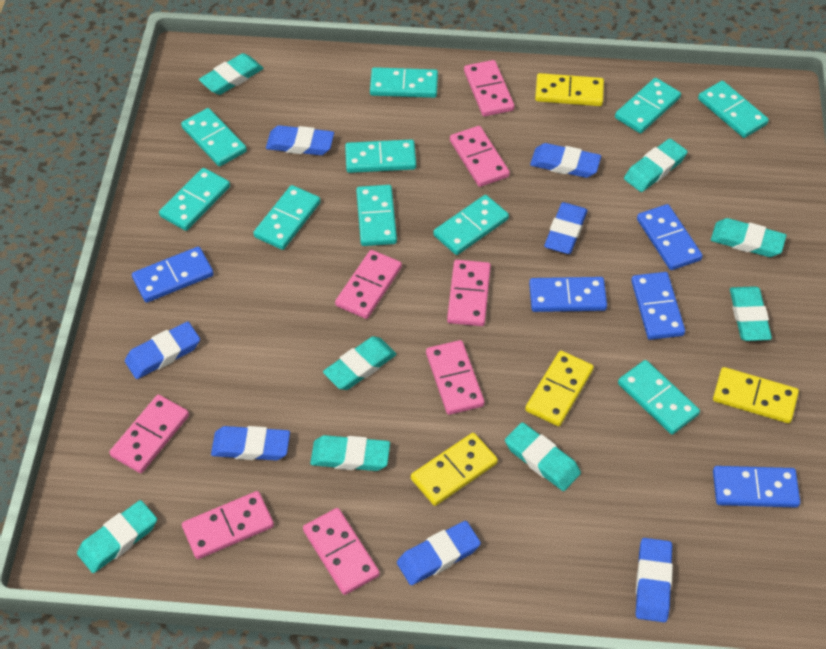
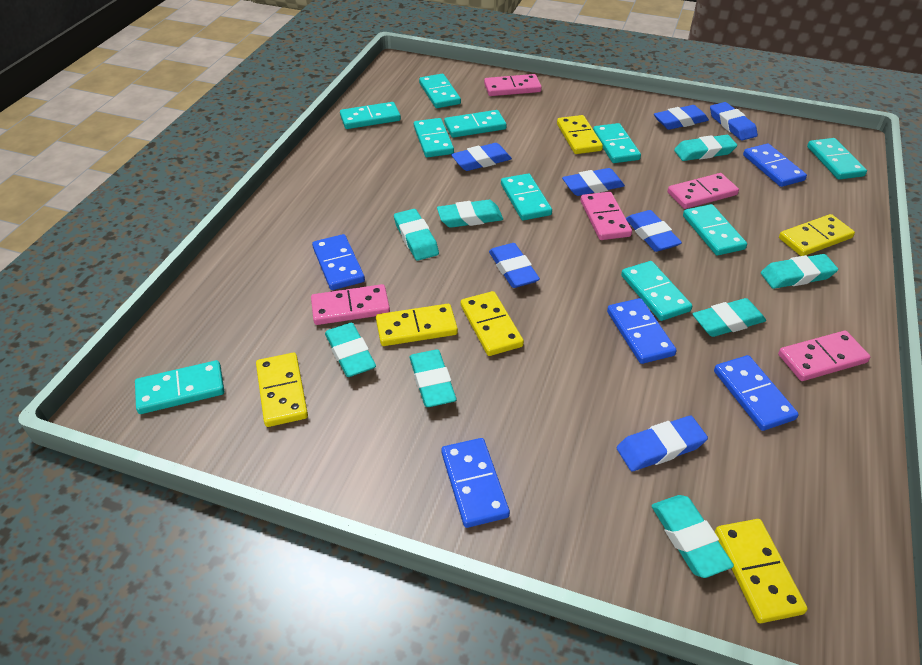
pink domino: 8 -> 5
yellow domino: 4 -> 6

